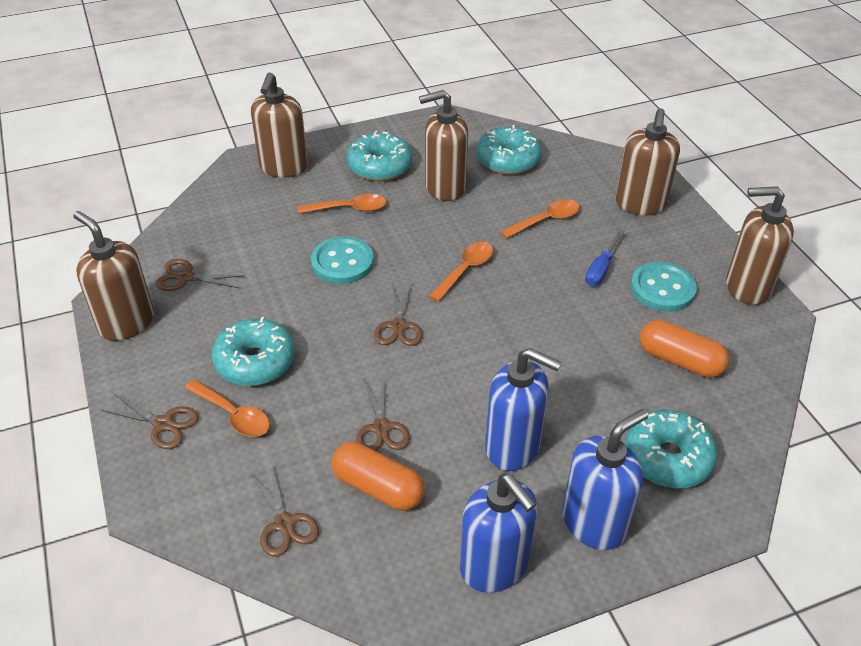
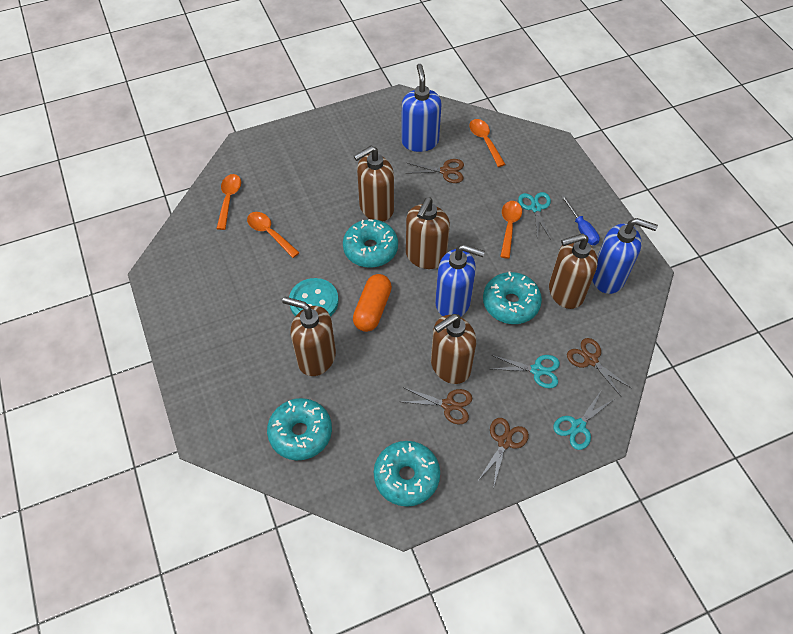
brown scissors: 5 -> 4
orange capsule: 2 -> 1
turquoise button: 2 -> 1
turquoise scissors: 0 -> 3

